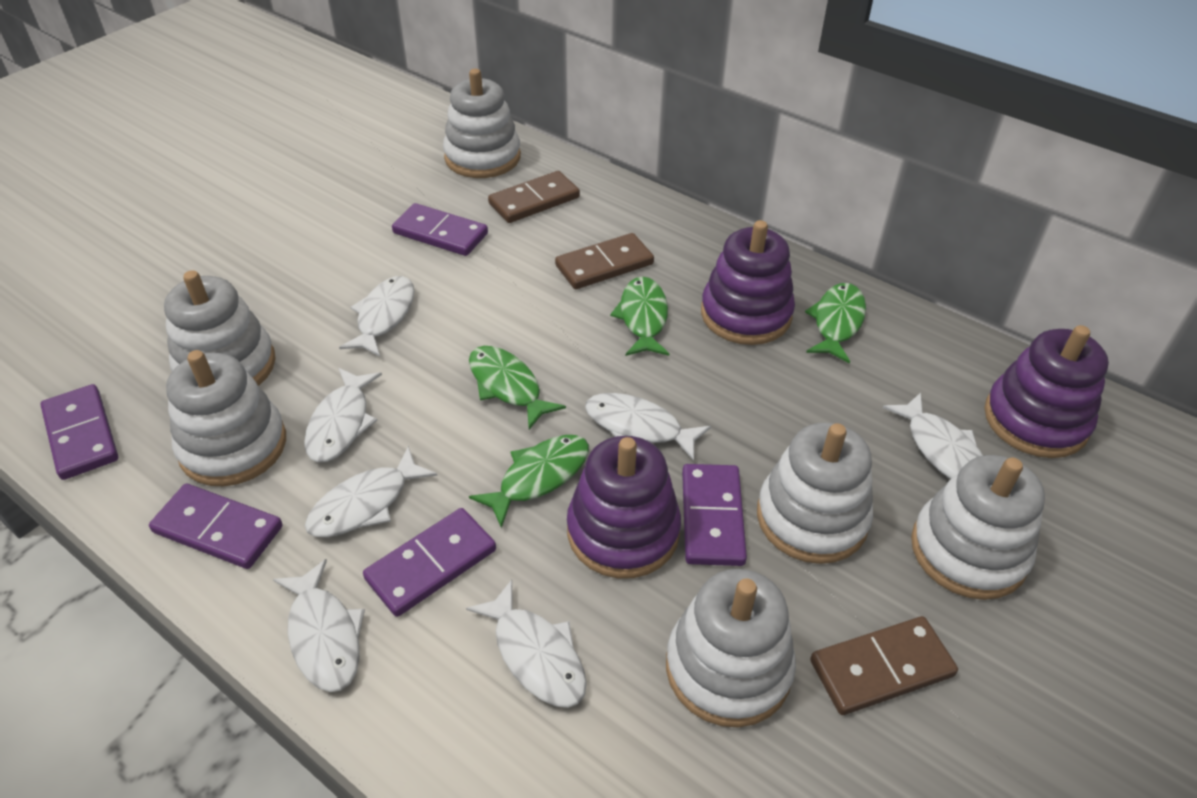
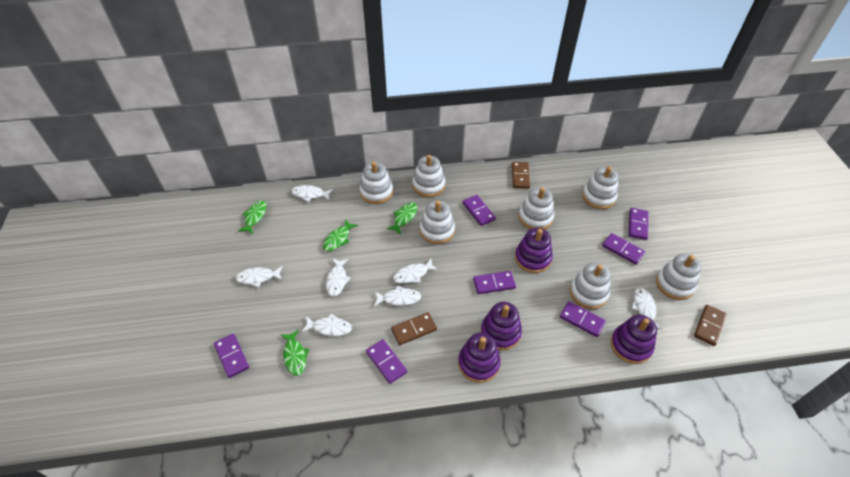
purple domino: 5 -> 7
purple stacking toy: 3 -> 4
white stacking toy: 6 -> 7

